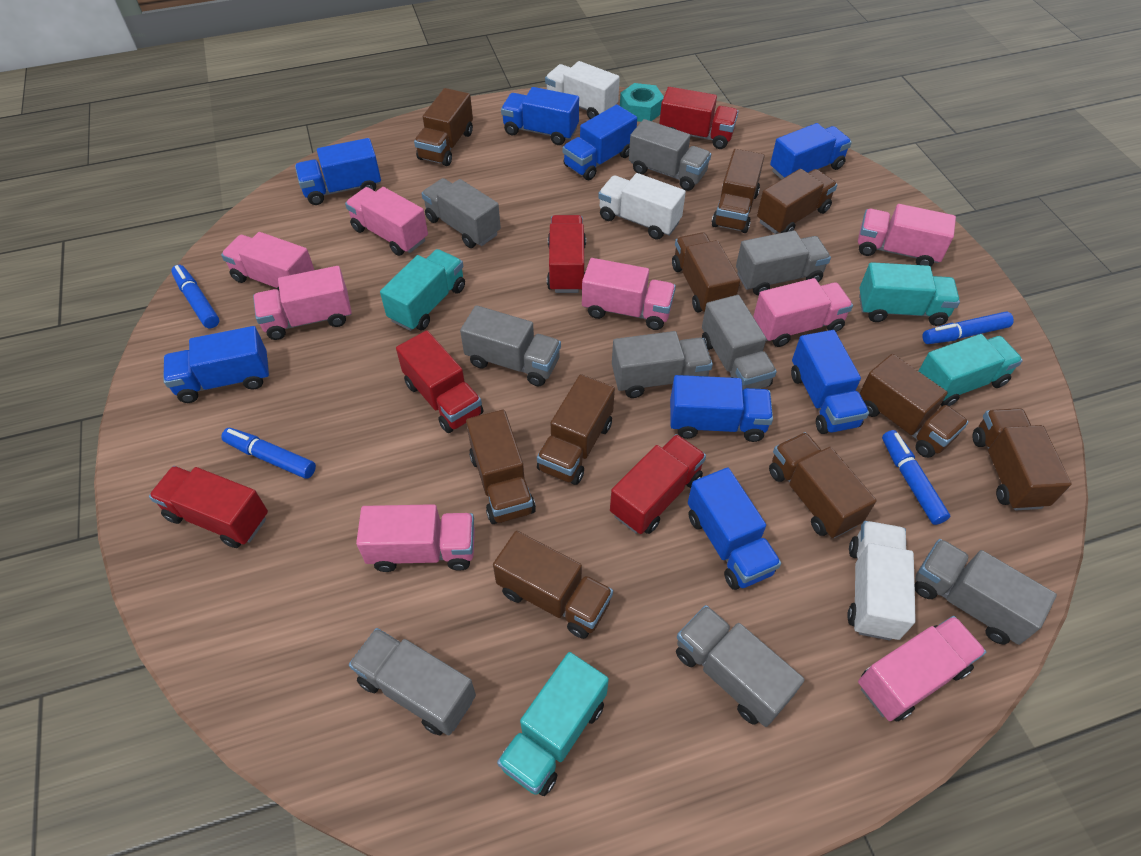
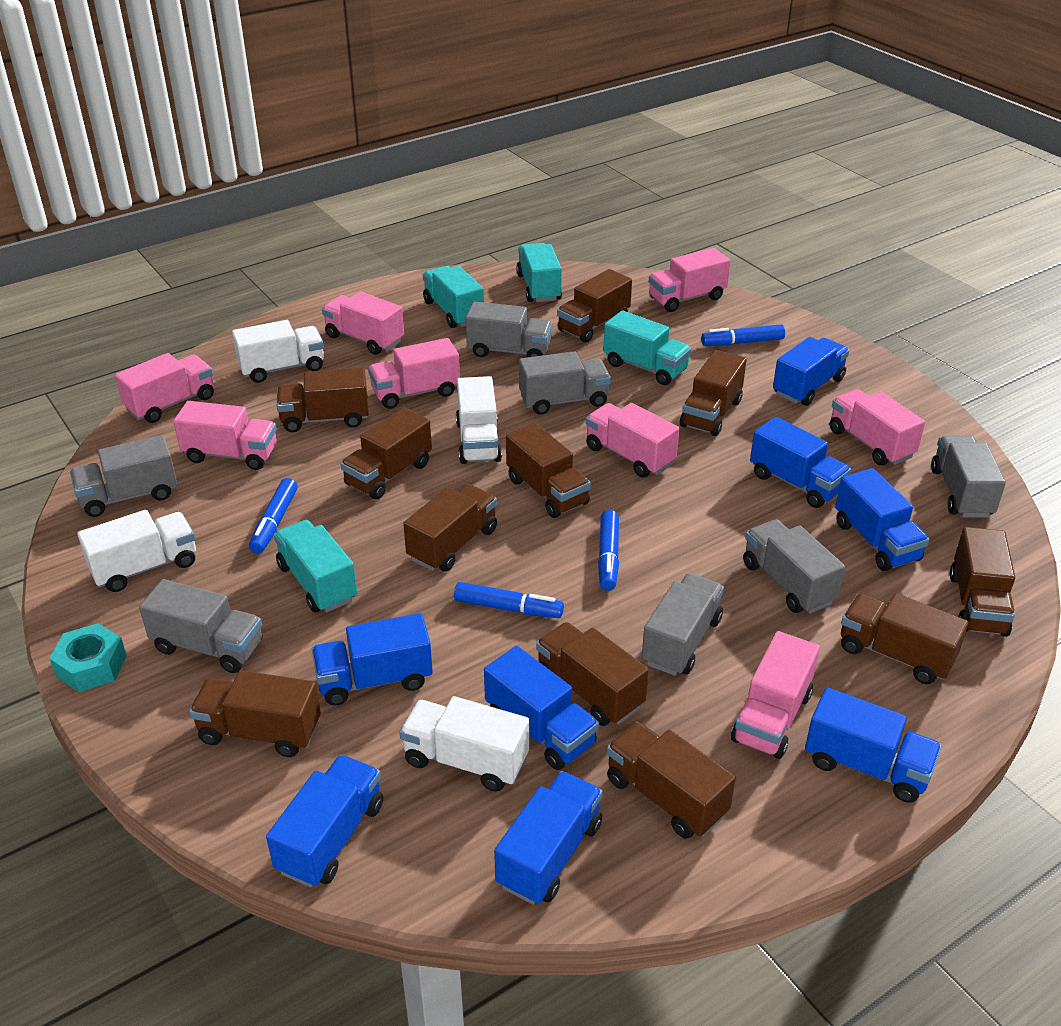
brown truck: 10 -> 11
grey truck: 9 -> 7
red truck: 5 -> 0
white truck: 3 -> 4

